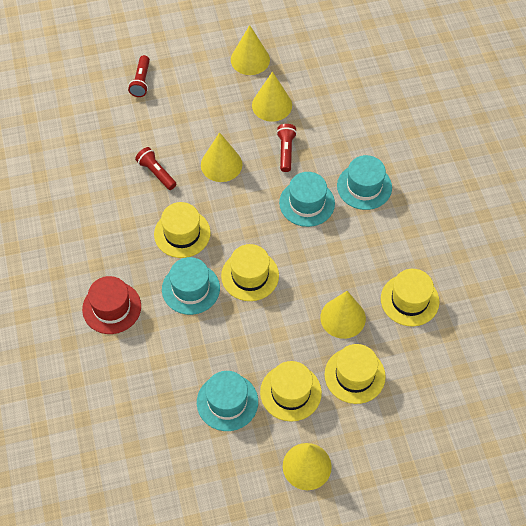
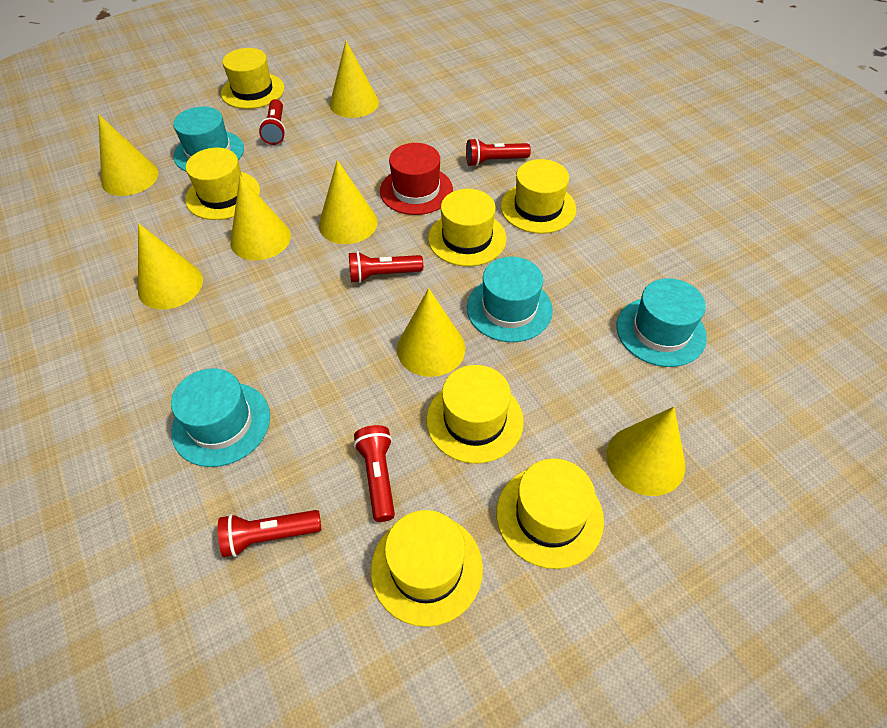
red flashlight: 3 -> 5
yellow cone: 5 -> 7
yellow hat: 5 -> 7

